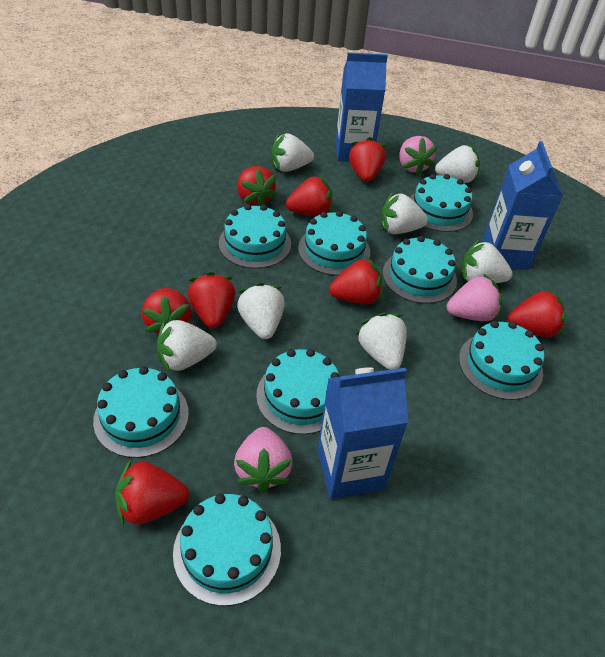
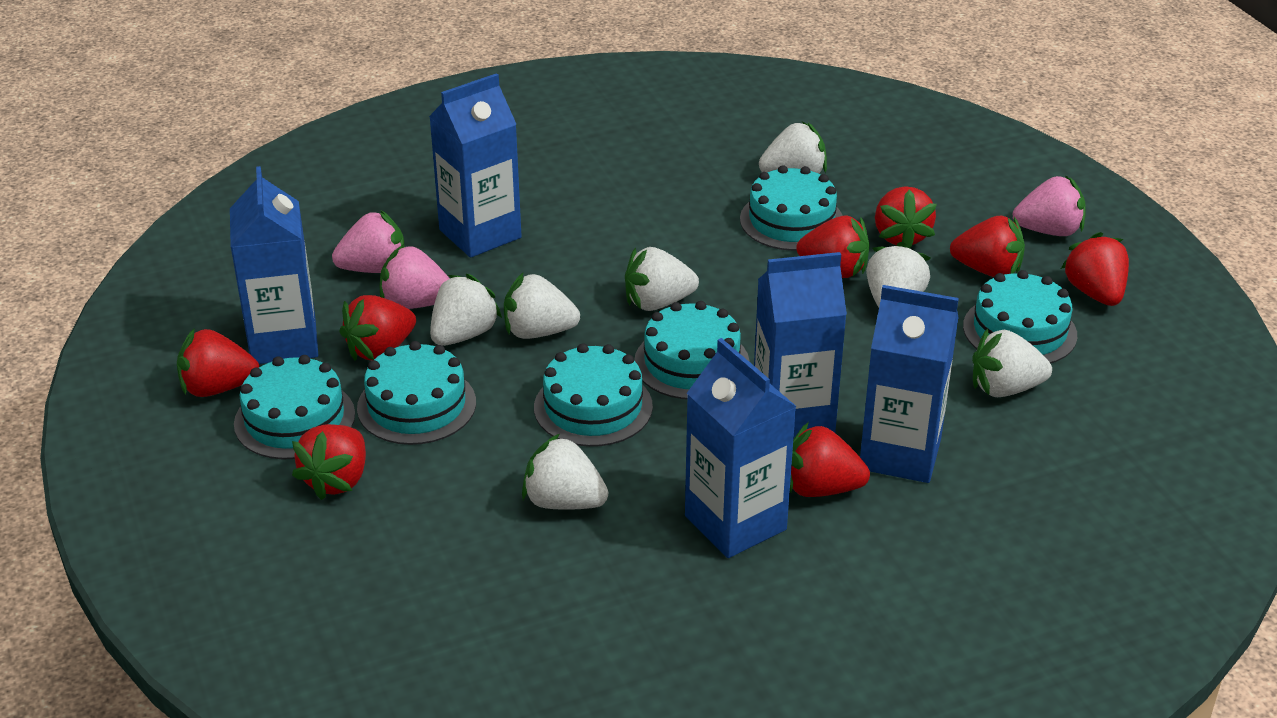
blue carton: 3 -> 5
turquoise cake: 8 -> 6

